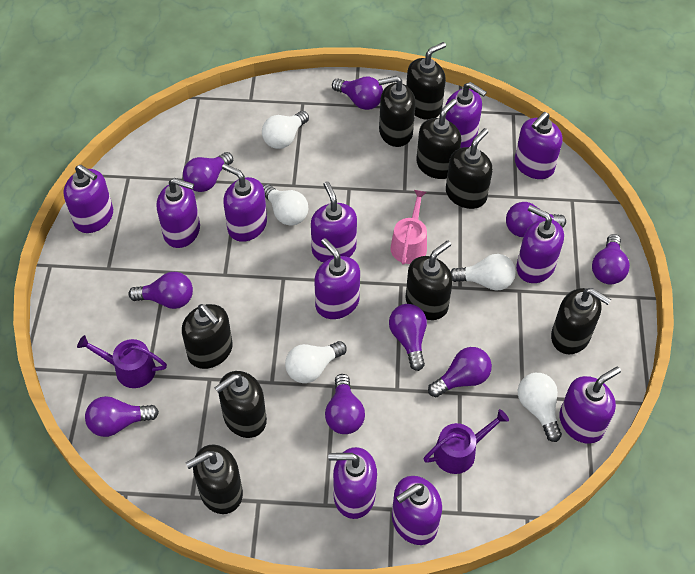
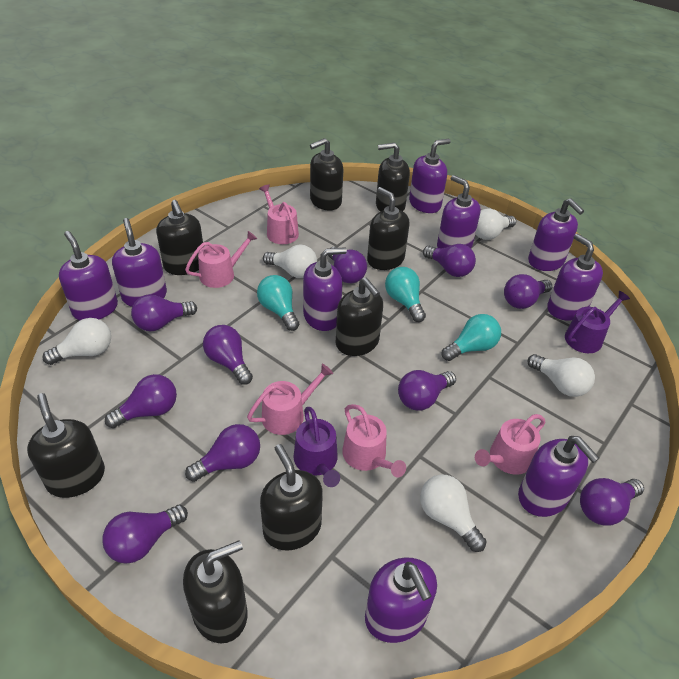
black soap dispenser: 9 -> 8
pink watering can: 1 -> 5
purple light bulb: 9 -> 10
purple soap dispenser: 11 -> 9
turquoise light bulb: 0 -> 3

